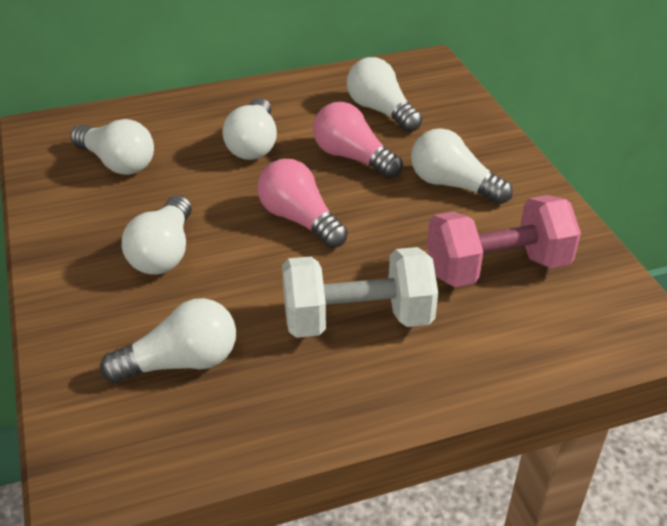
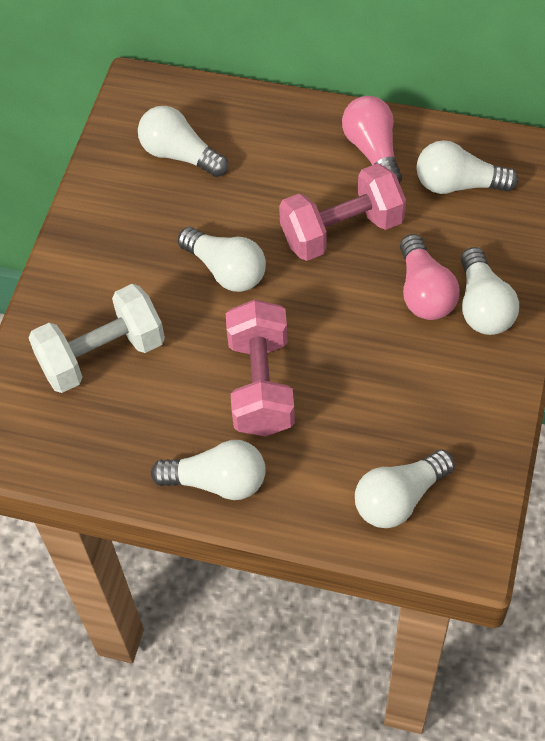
pink dumbbell: 1 -> 2

